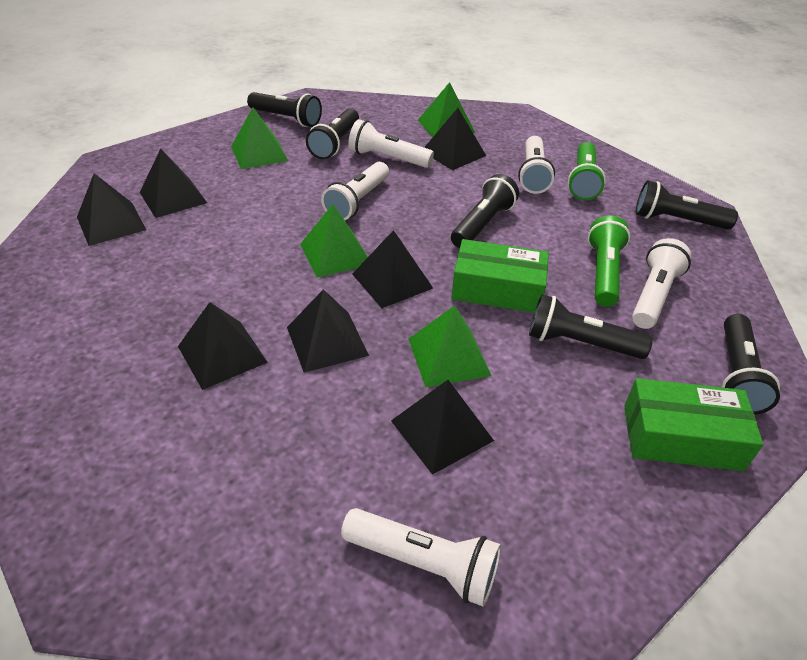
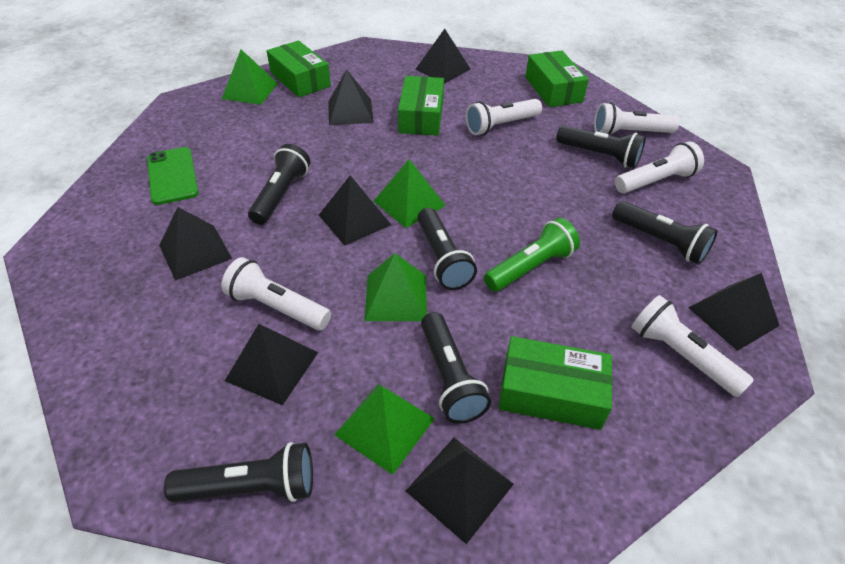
green box: 2 -> 4
green flashlight: 2 -> 1
green phone: 0 -> 1

